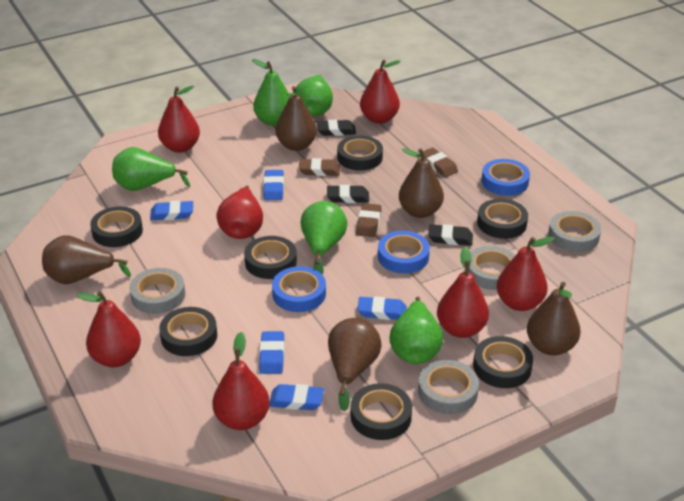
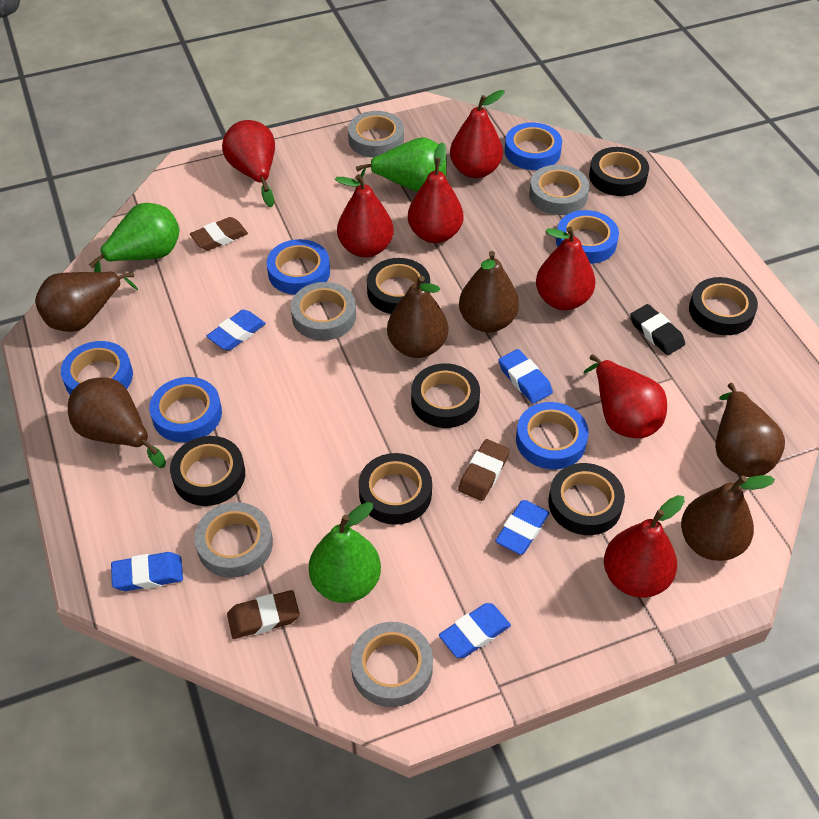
black eraser: 3 -> 1
blue tape: 3 -> 6
brown pear: 5 -> 6
green pear: 5 -> 3
grey tape: 4 -> 5

